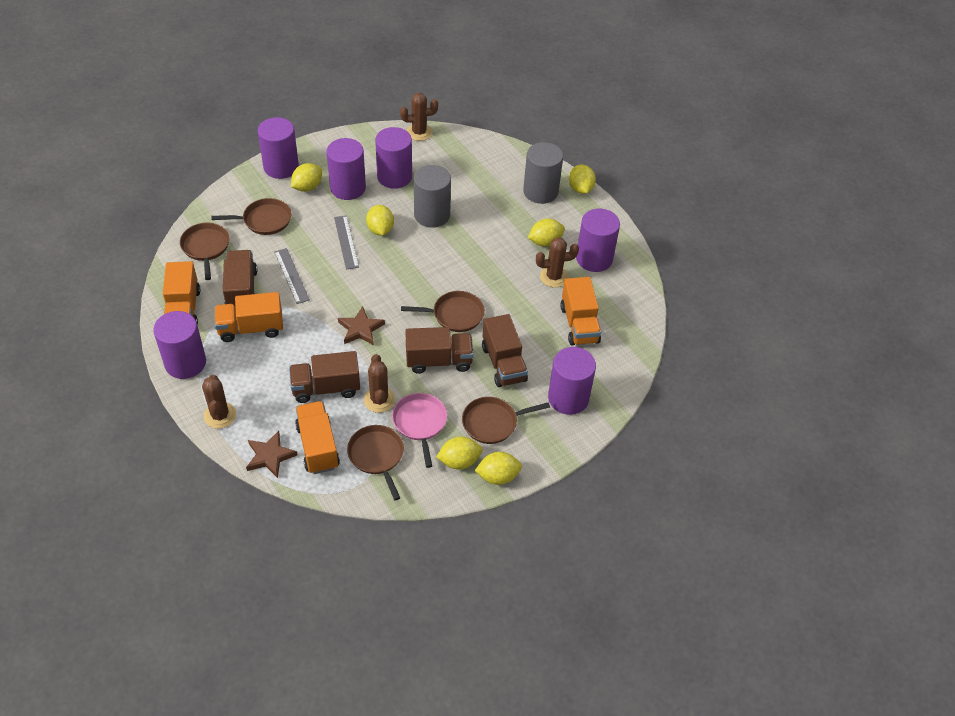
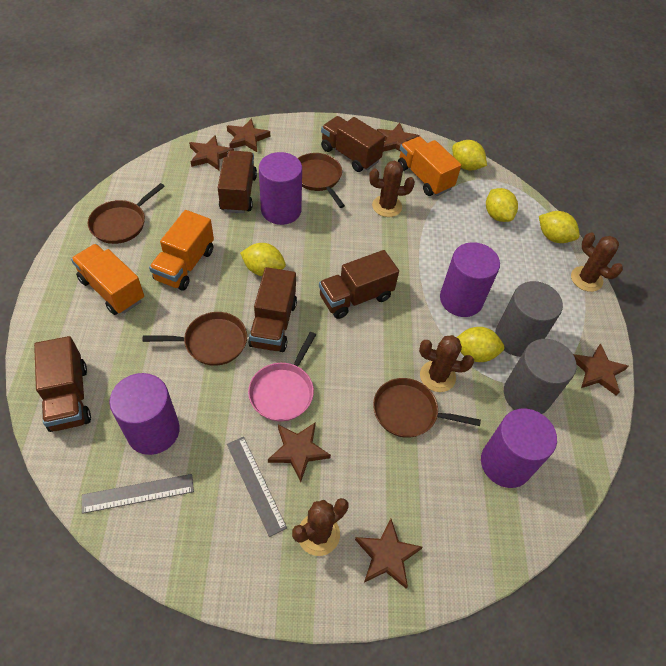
brown pan: 5 -> 4
brown star: 2 -> 6
brown truck: 4 -> 5
orange truck: 4 -> 3
purple cylinder: 6 -> 4
yellow lemon: 6 -> 5

